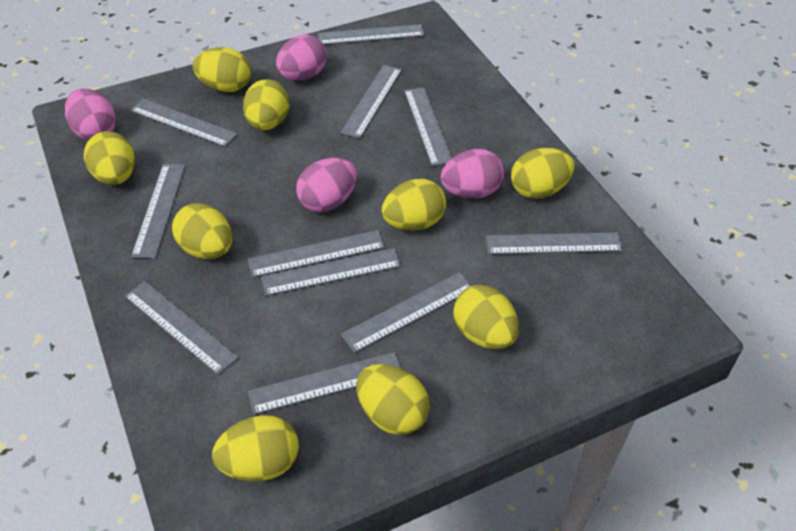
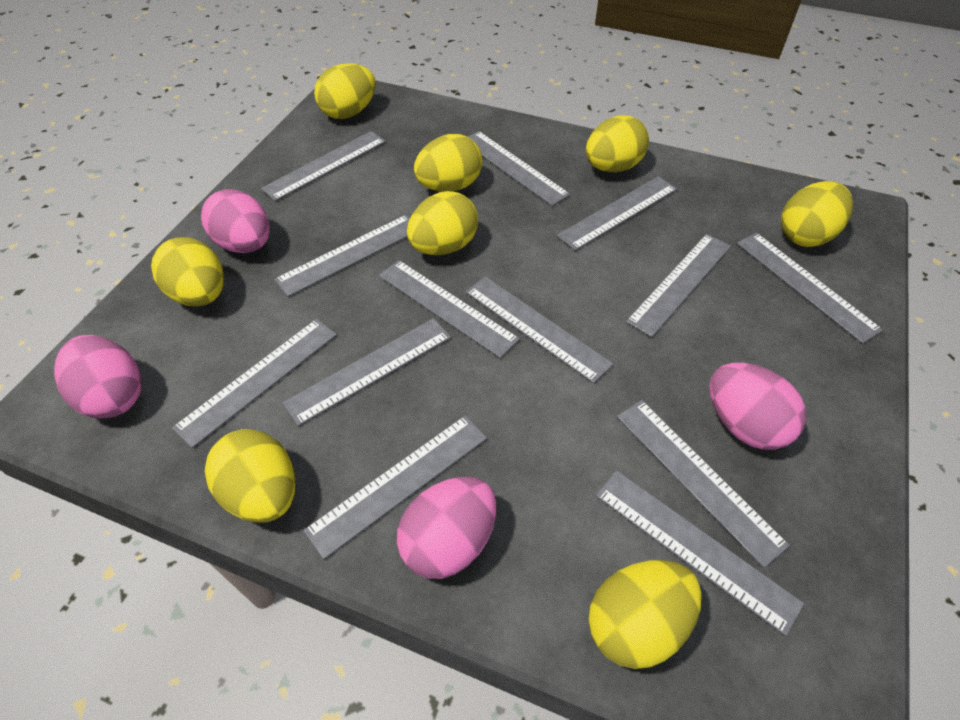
grey ruler: 11 -> 13
yellow egg: 9 -> 8

